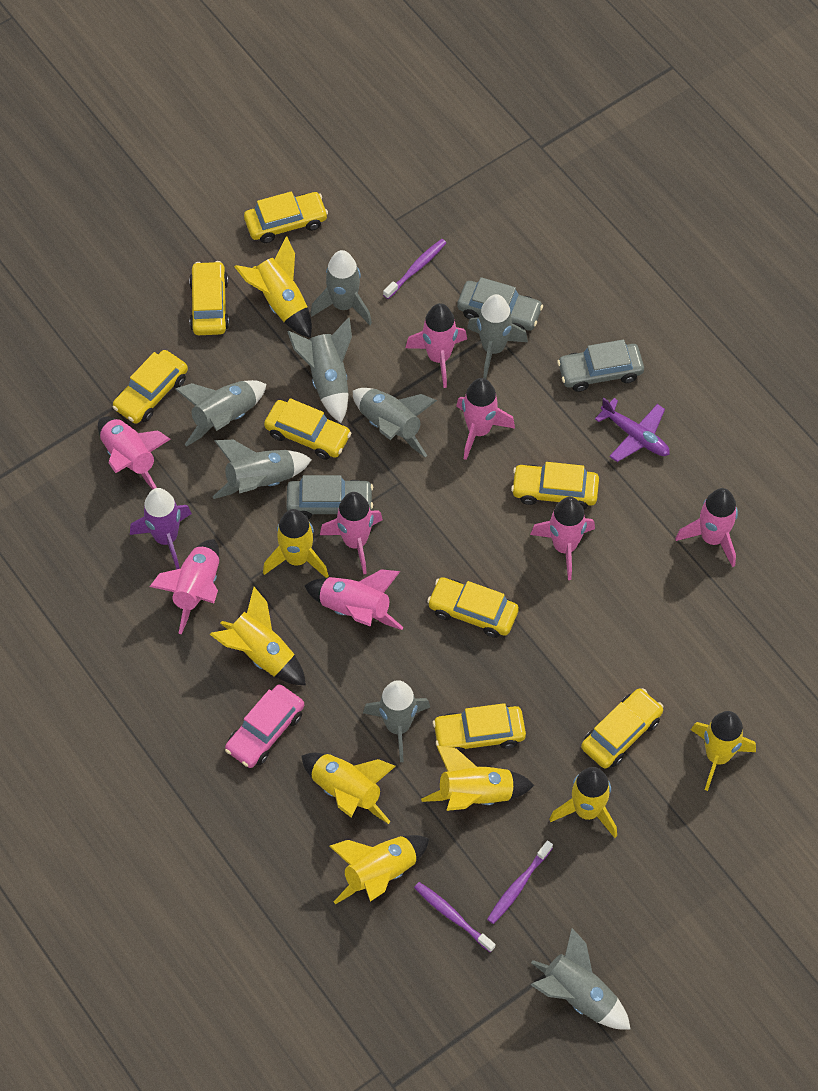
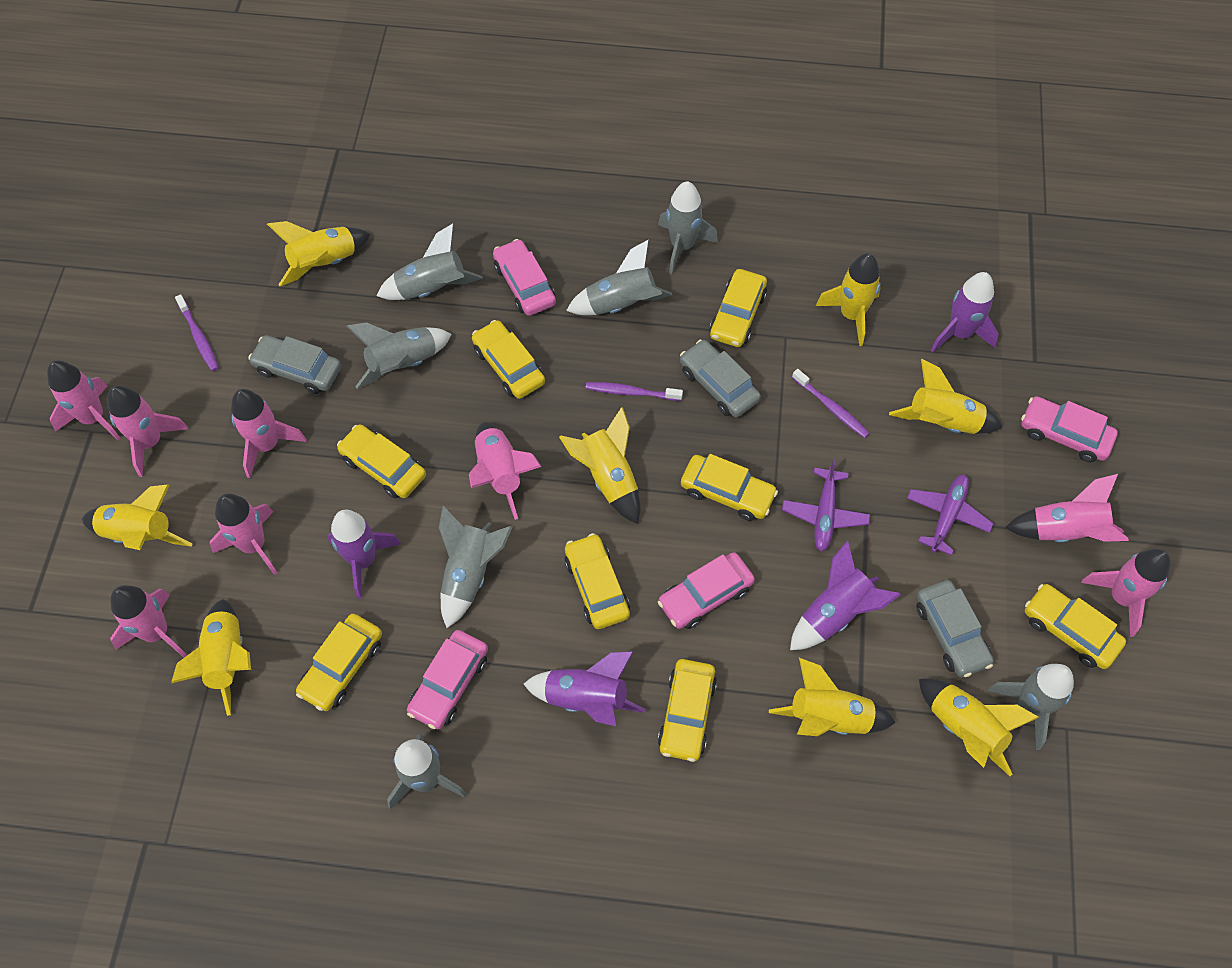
grey rocket: 8 -> 7
pink car: 1 -> 4
purple plane: 1 -> 2
purple rocket: 1 -> 4

